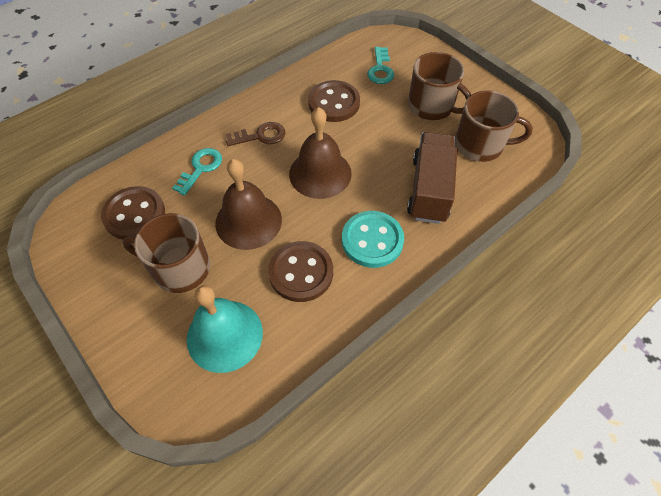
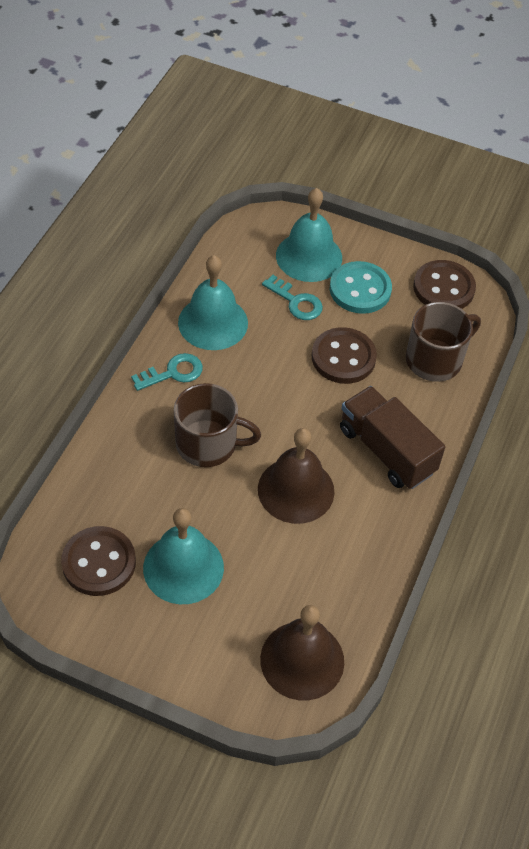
brown key: 1 -> 0
brown mug: 3 -> 2
turquoise bell: 1 -> 3

